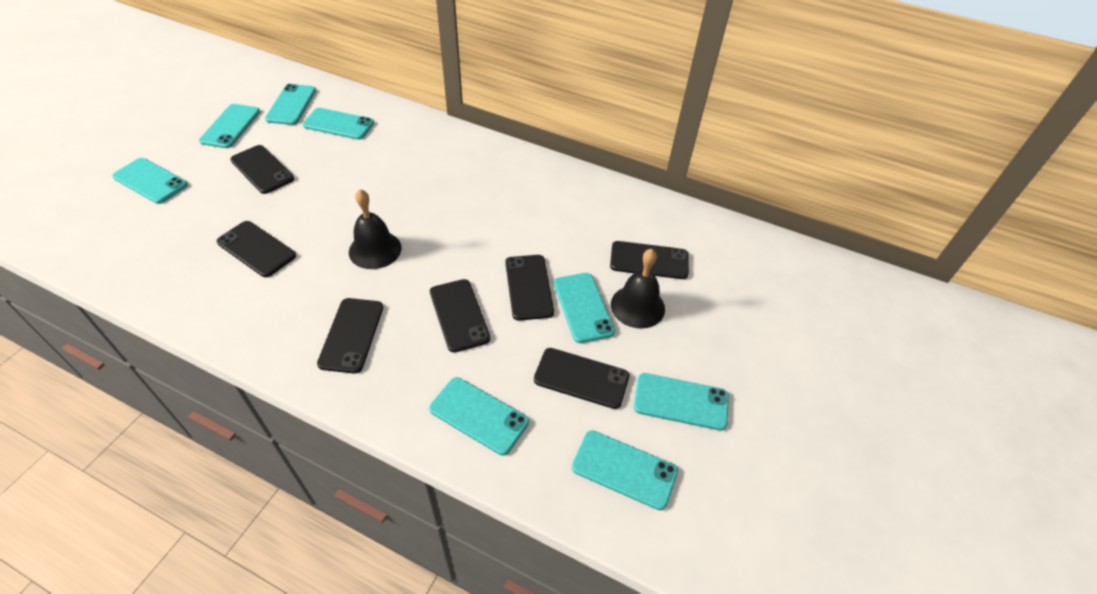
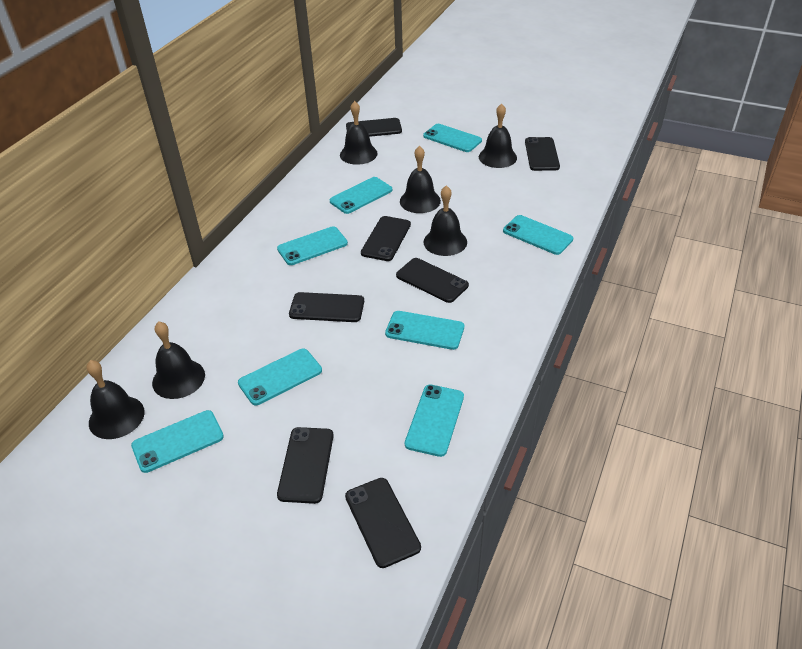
black bell: 2 -> 6

